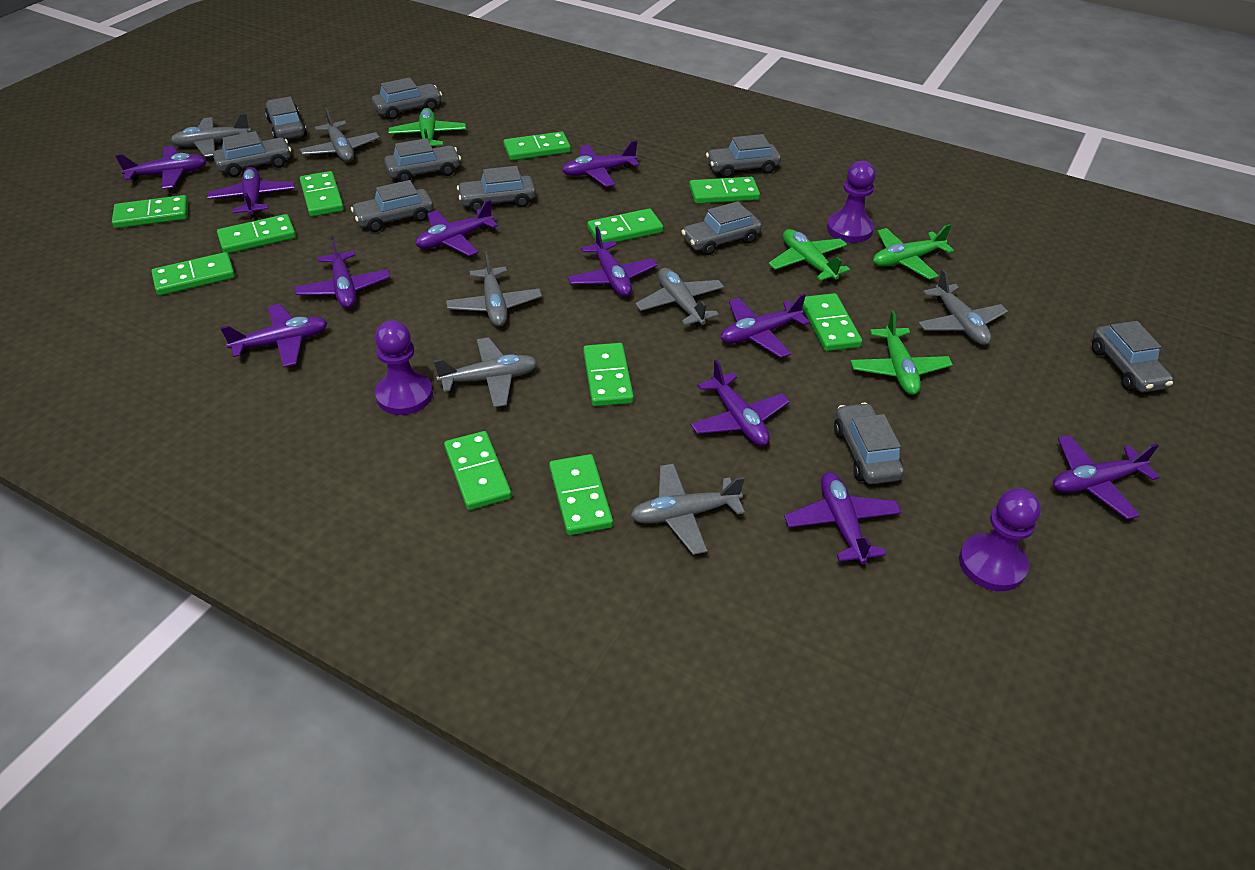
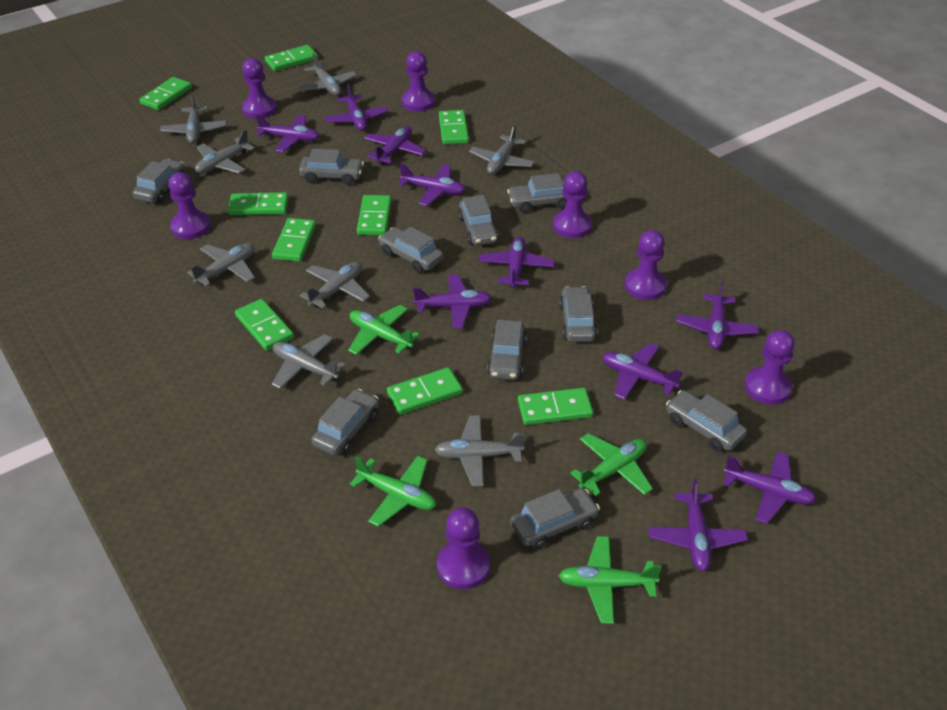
green domino: 11 -> 9
grey plane: 7 -> 8
purple pawn: 3 -> 7
purple plane: 11 -> 10

